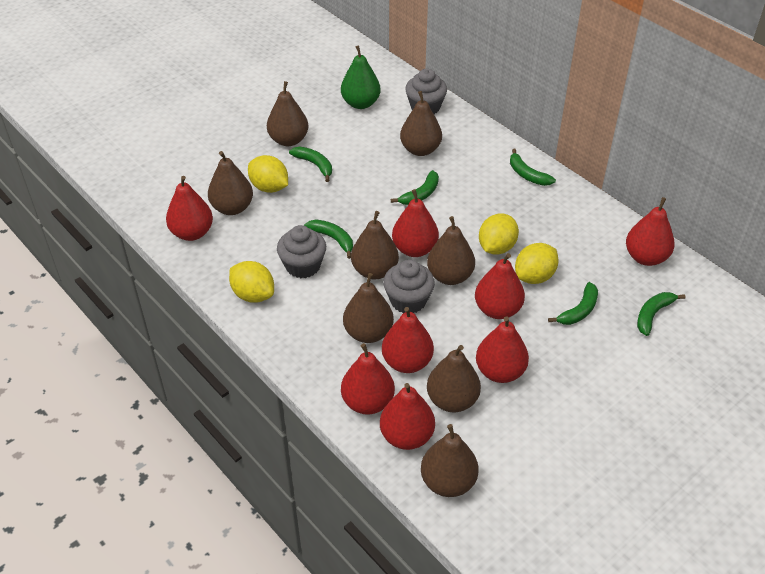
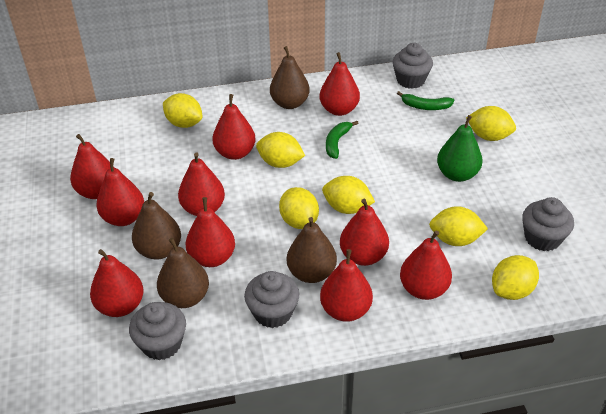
brown pear: 8 -> 4
green banana: 6 -> 2
grey cupcake: 3 -> 4
red pear: 8 -> 10
yellow lemon: 4 -> 7

